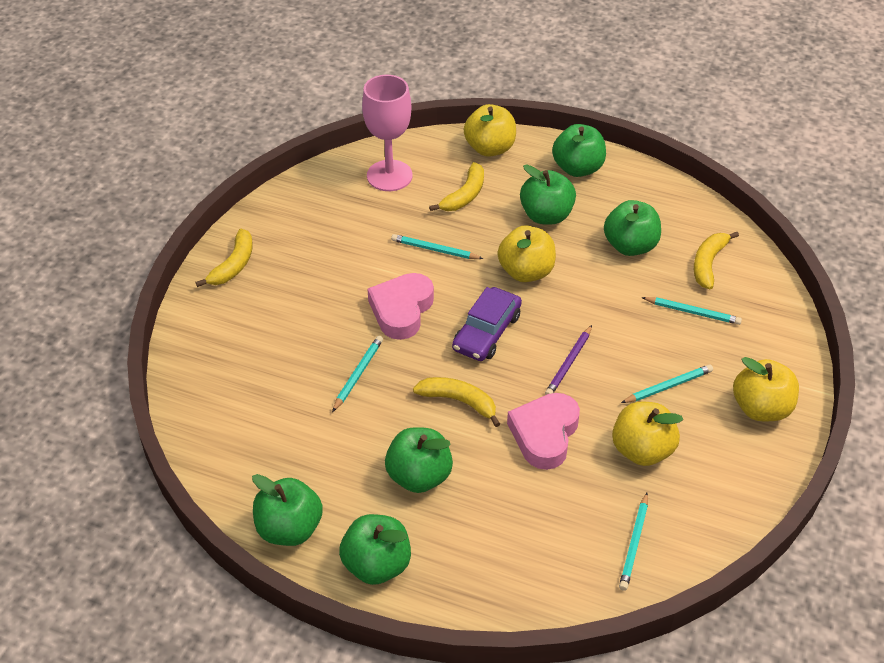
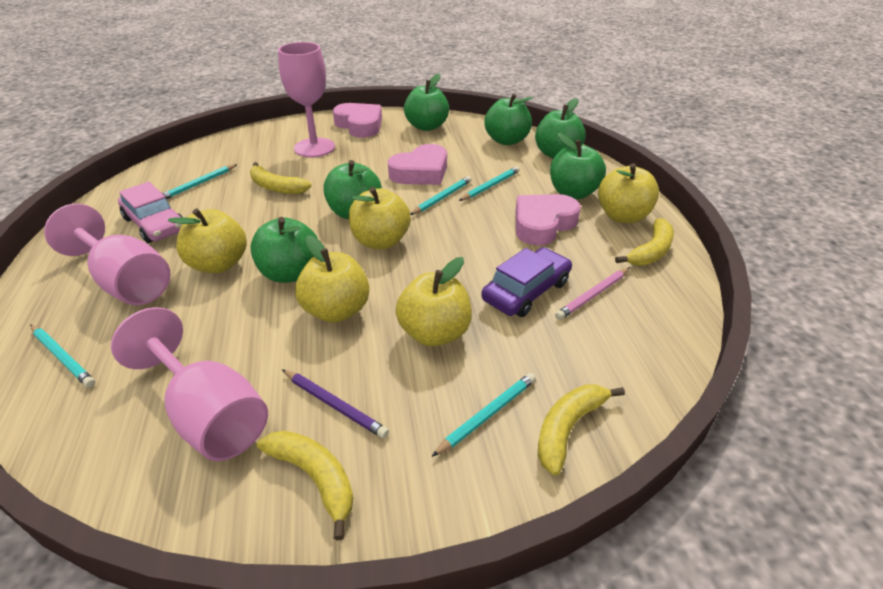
pink car: 0 -> 1
pink goblet: 1 -> 3
pink heart: 2 -> 3
pink pencil: 0 -> 1
yellow apple: 4 -> 5

